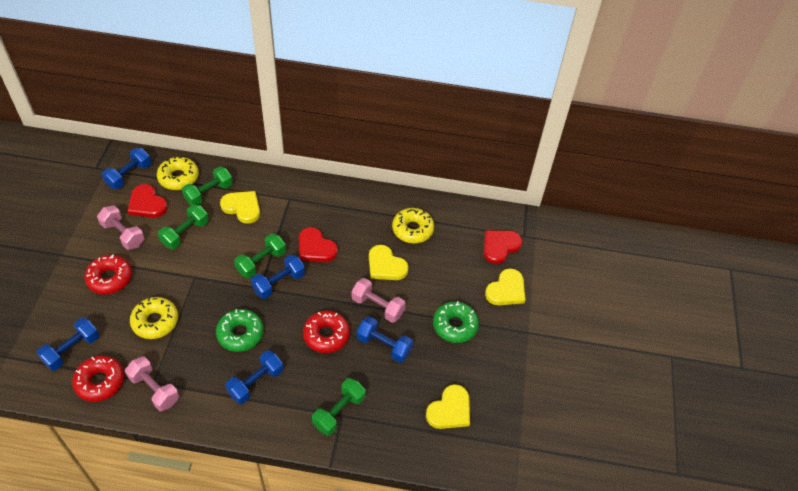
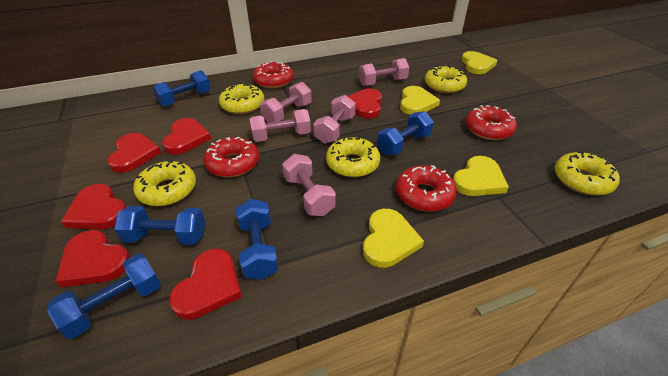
green donut: 2 -> 0
green dumbbell: 4 -> 0
pink dumbbell: 3 -> 5
red donut: 3 -> 4
red heart: 3 -> 6
yellow donut: 3 -> 5

